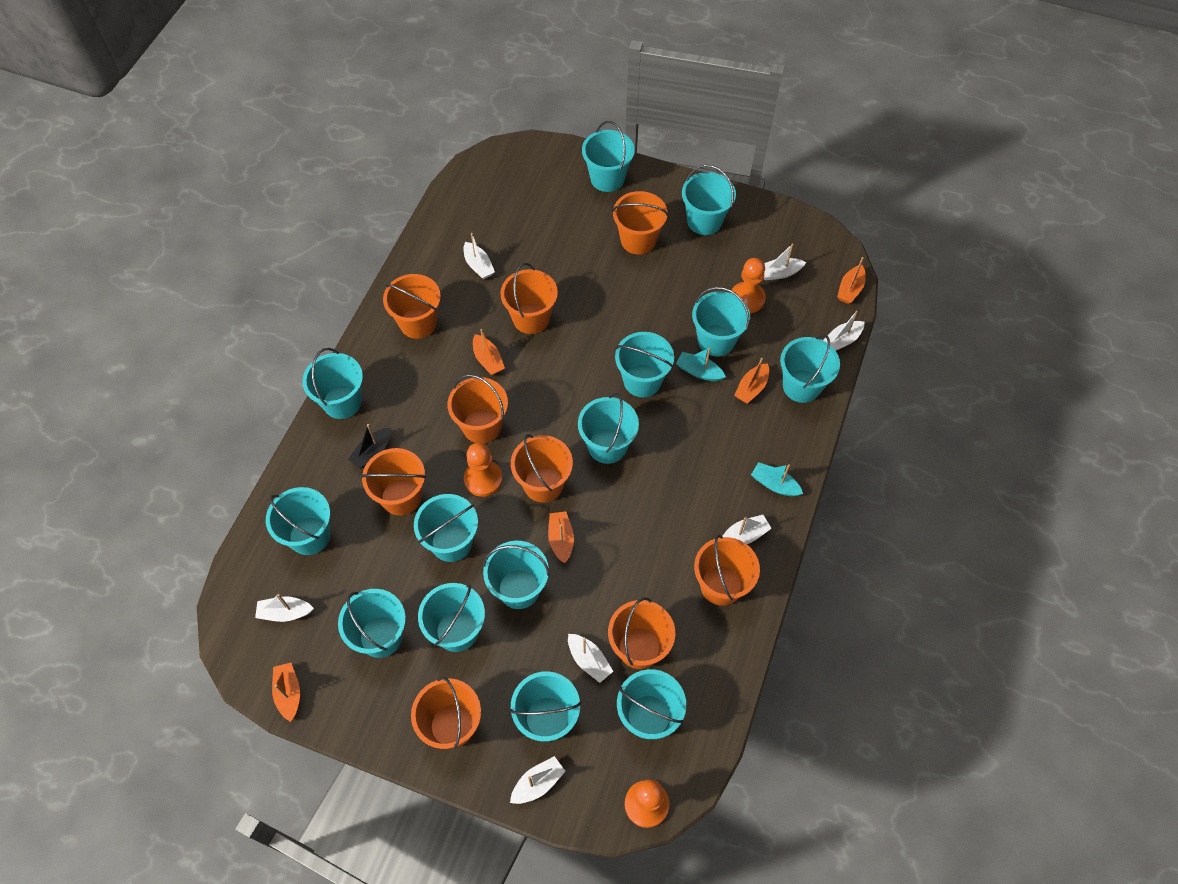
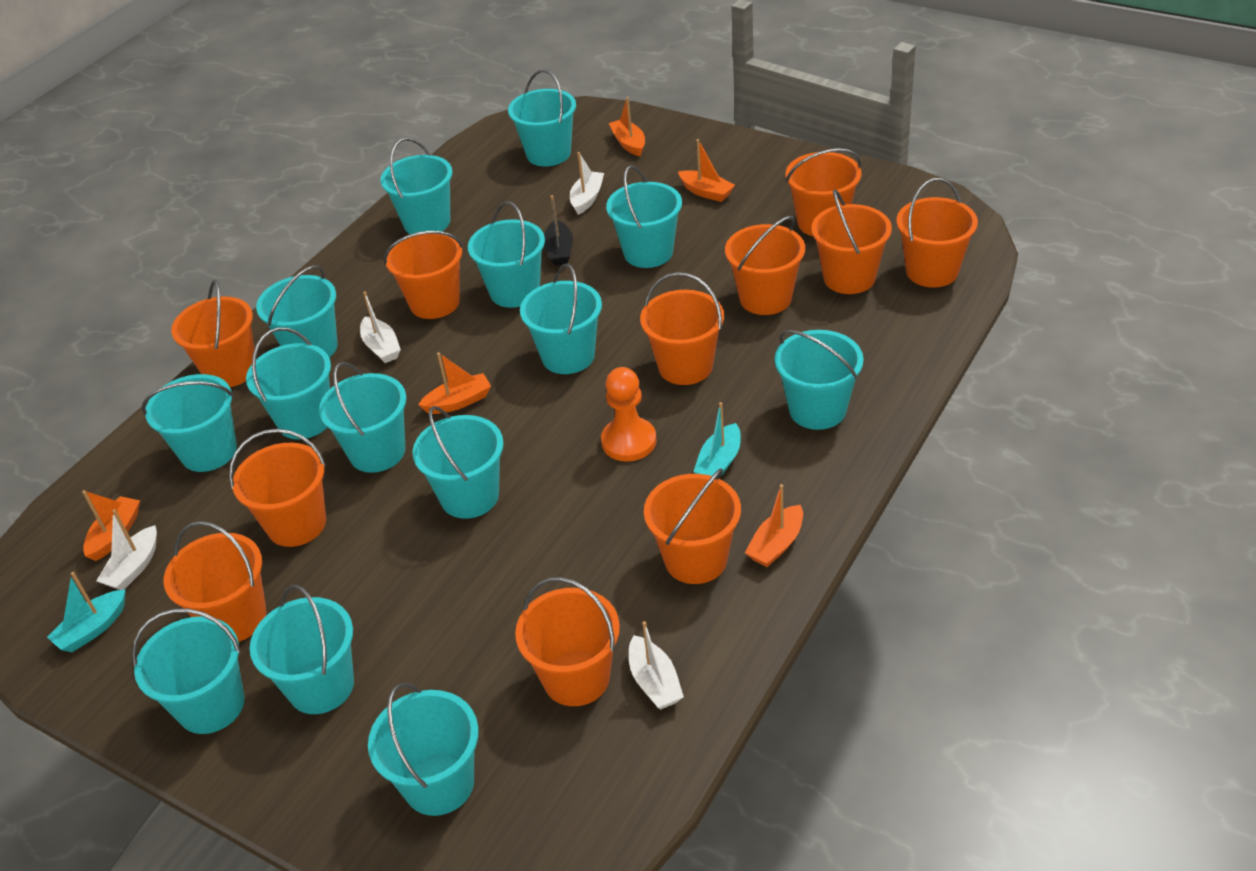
orange bucket: 9 -> 11
orange pawn: 3 -> 1
white boat: 7 -> 4

